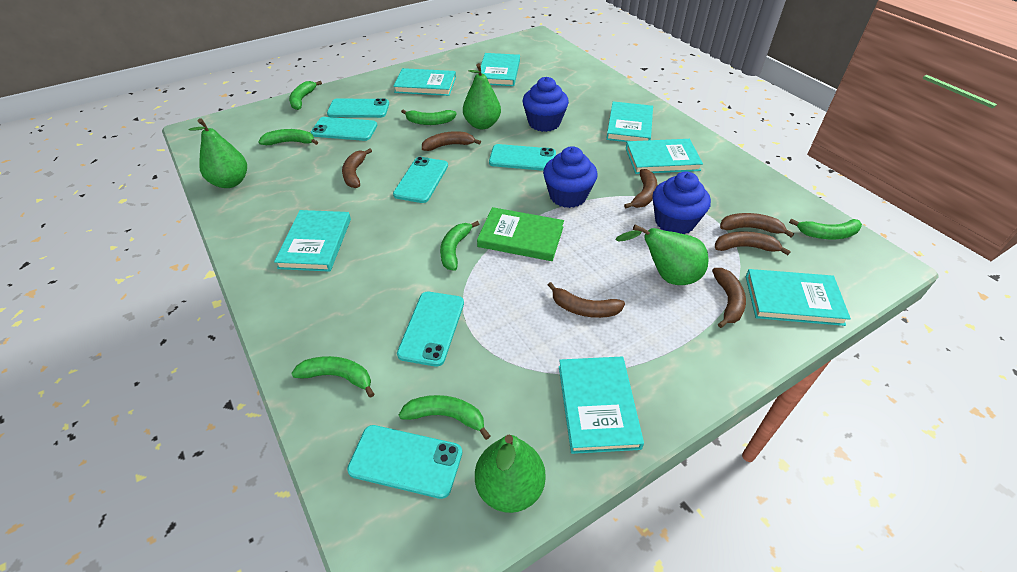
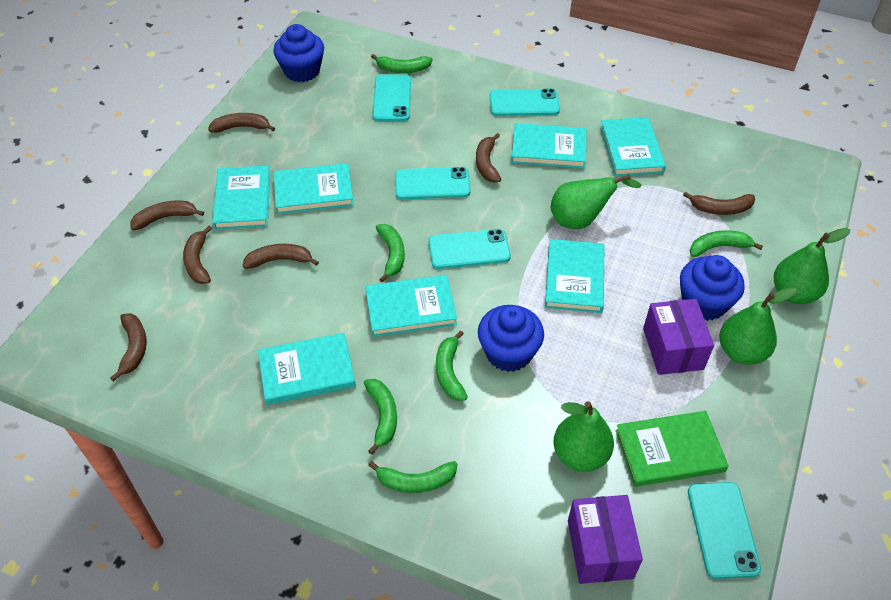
green banana: 7 -> 6
purple box: 0 -> 2
turquoise phone: 6 -> 5

